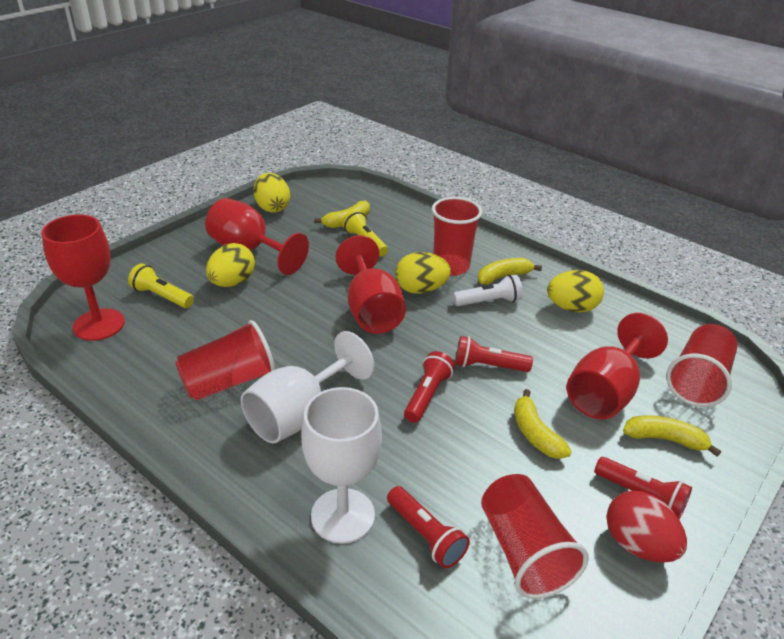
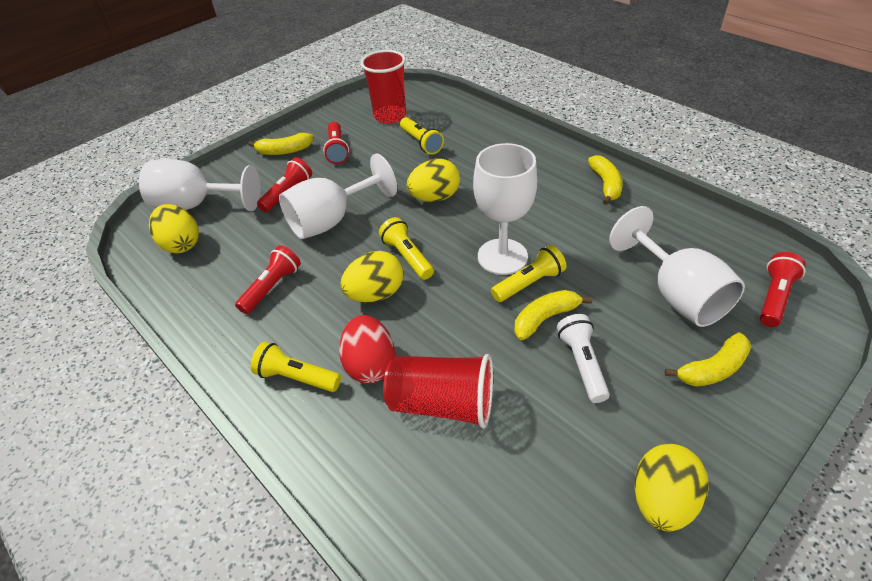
red cup: 4 -> 2
red goblet: 4 -> 0
white goblet: 2 -> 4
yellow flashlight: 2 -> 4

